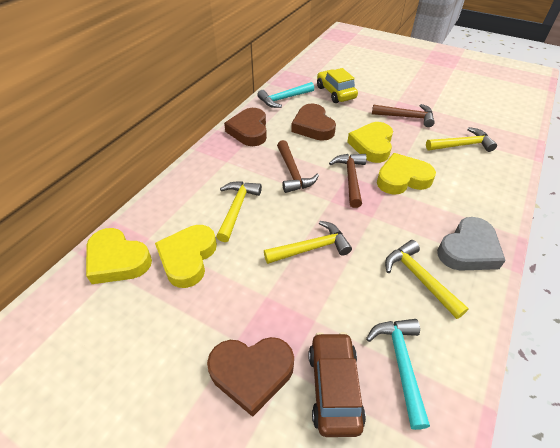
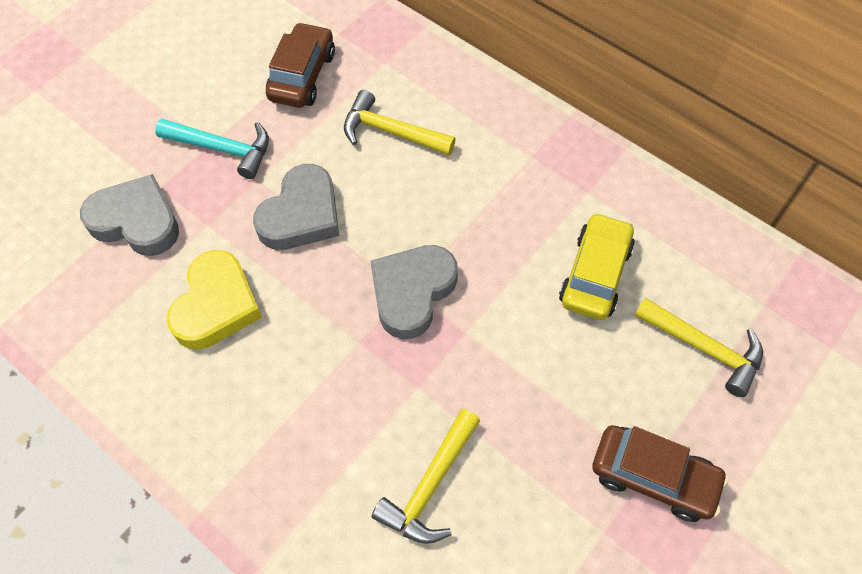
brown car: 1 -> 2
brown hammer: 3 -> 0
brown heart: 3 -> 0
grey heart: 1 -> 3
turquoise hammer: 2 -> 1
yellow hammer: 4 -> 3
yellow heart: 4 -> 1

